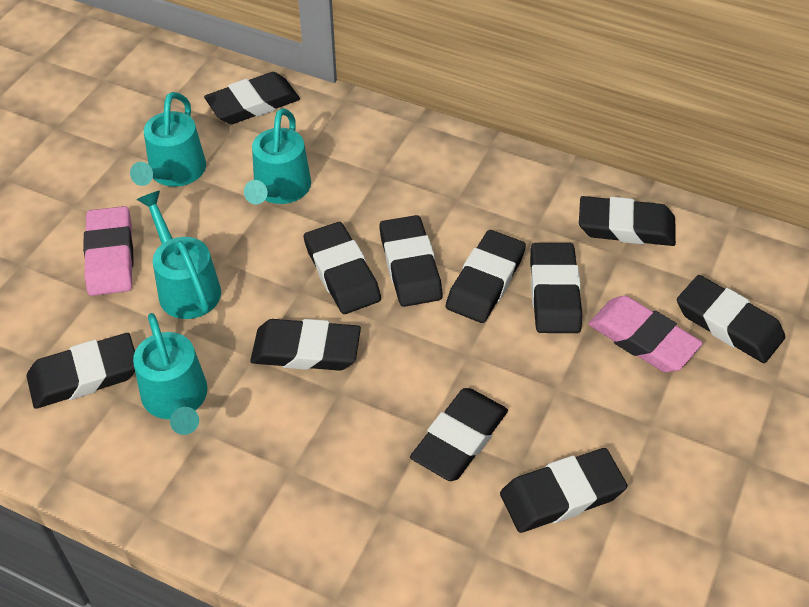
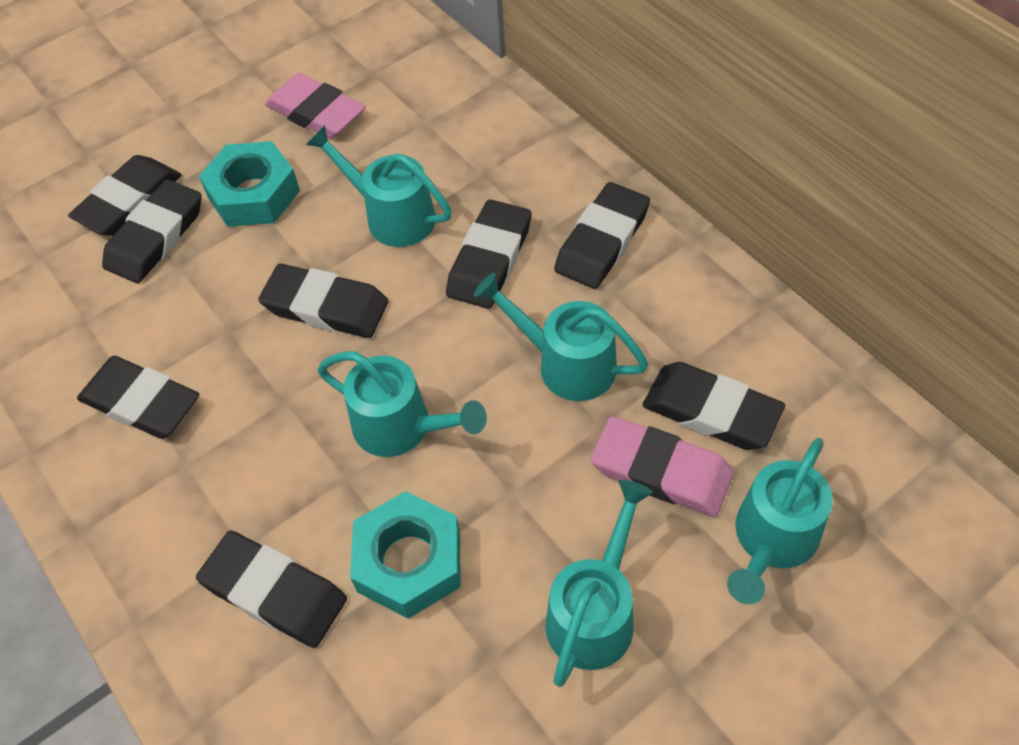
black eraser: 11 -> 8
turquoise nut: 0 -> 2
turquoise watering can: 4 -> 5

